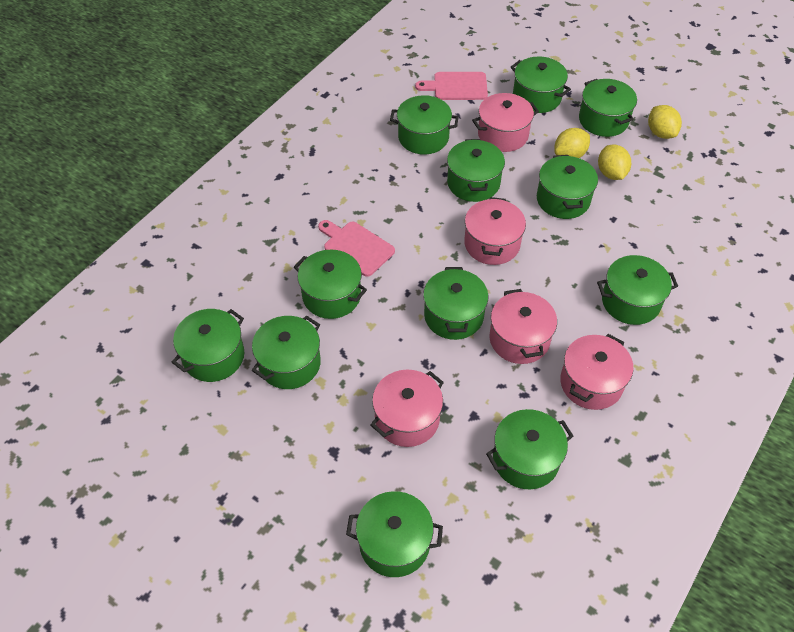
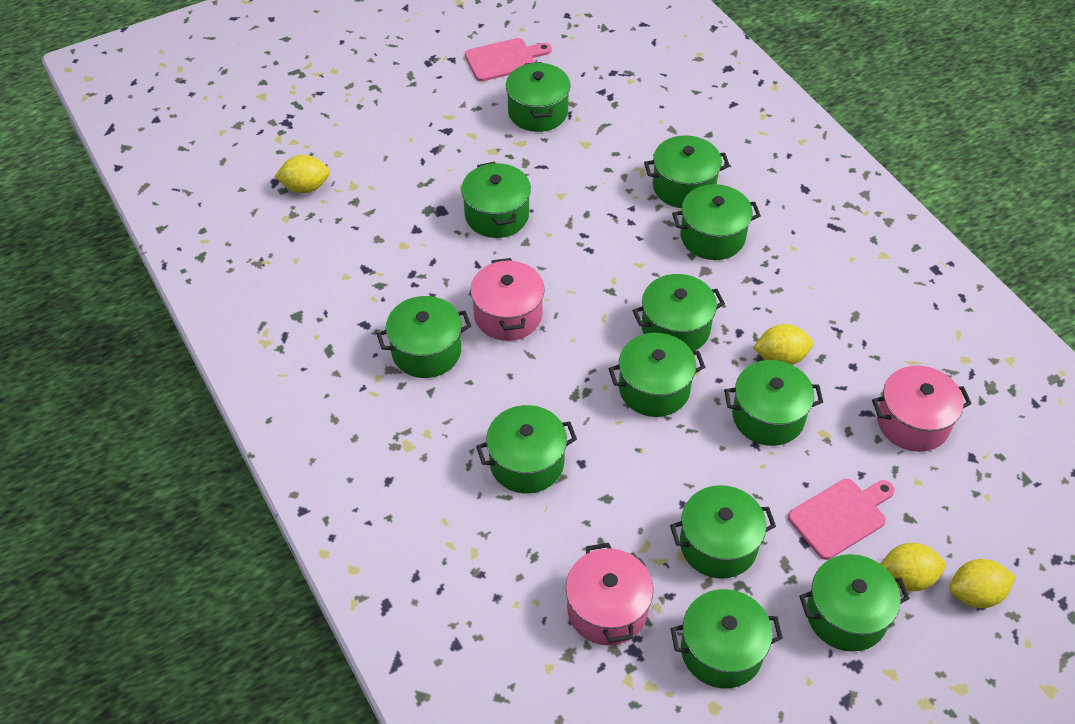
pink pot: 5 -> 3
yellow lemon: 3 -> 4

